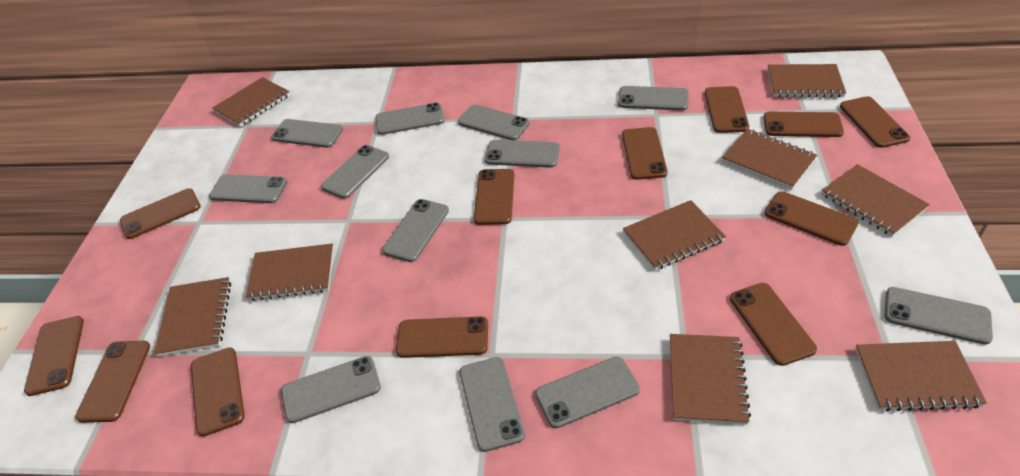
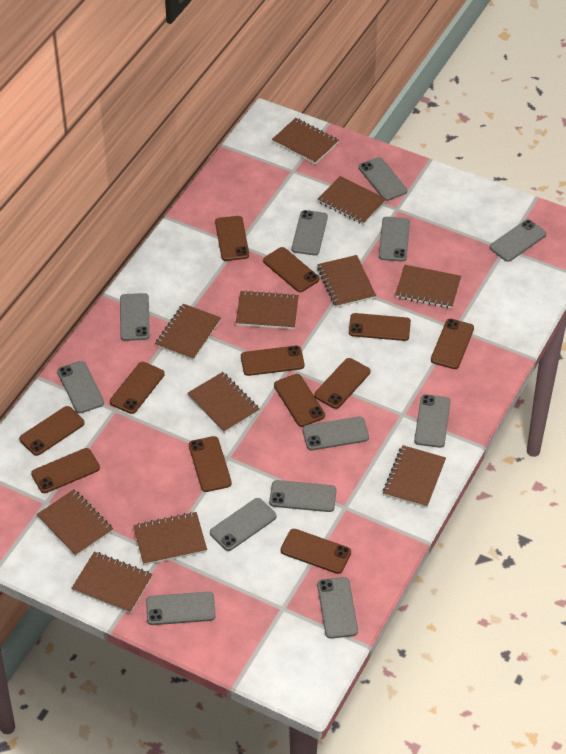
brown notebook: 9 -> 11

